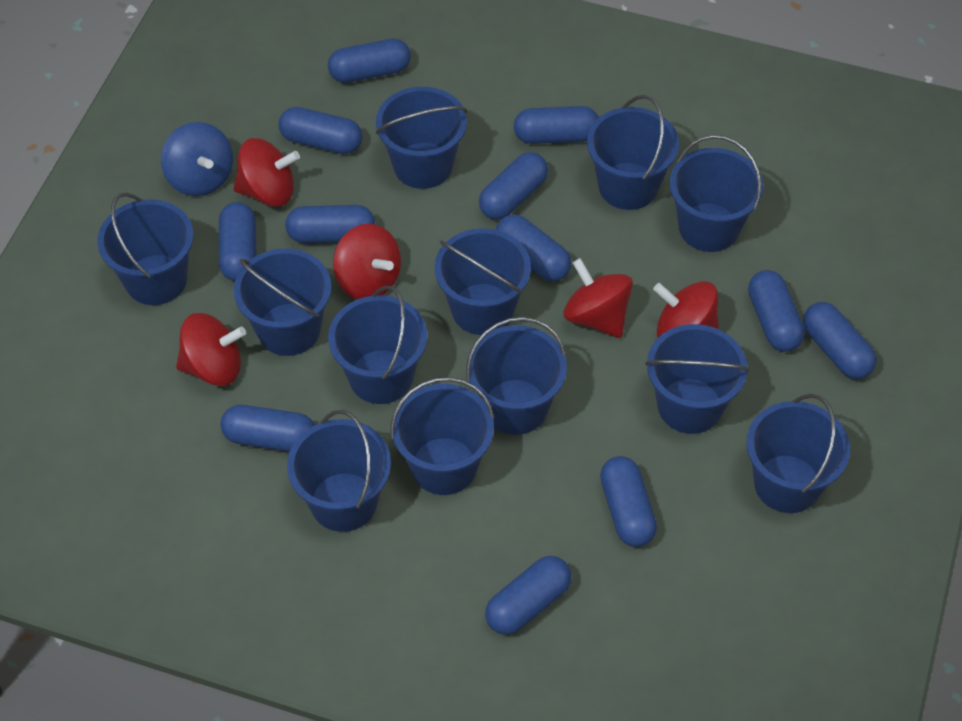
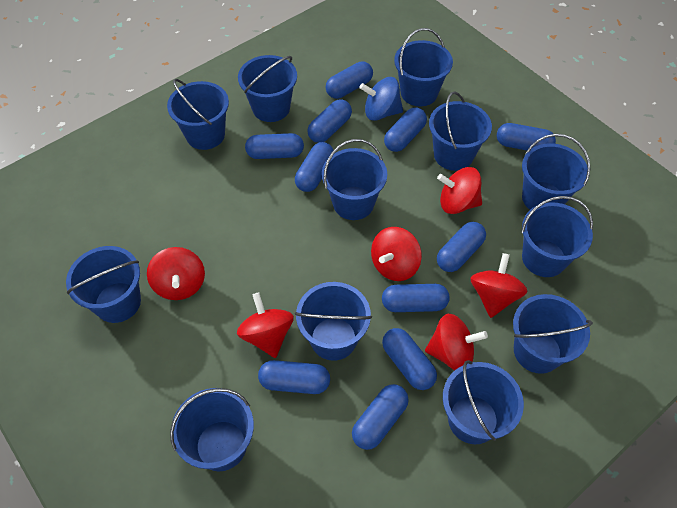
blue capsule: 12 -> 11
red spinning top: 5 -> 6

